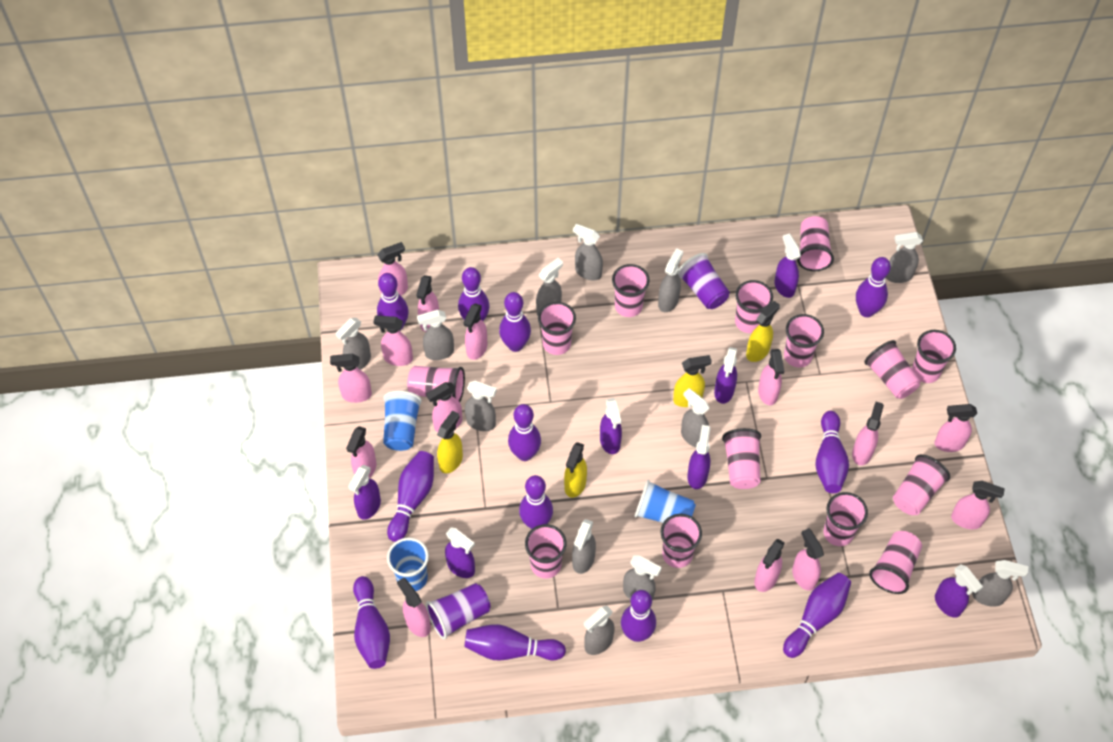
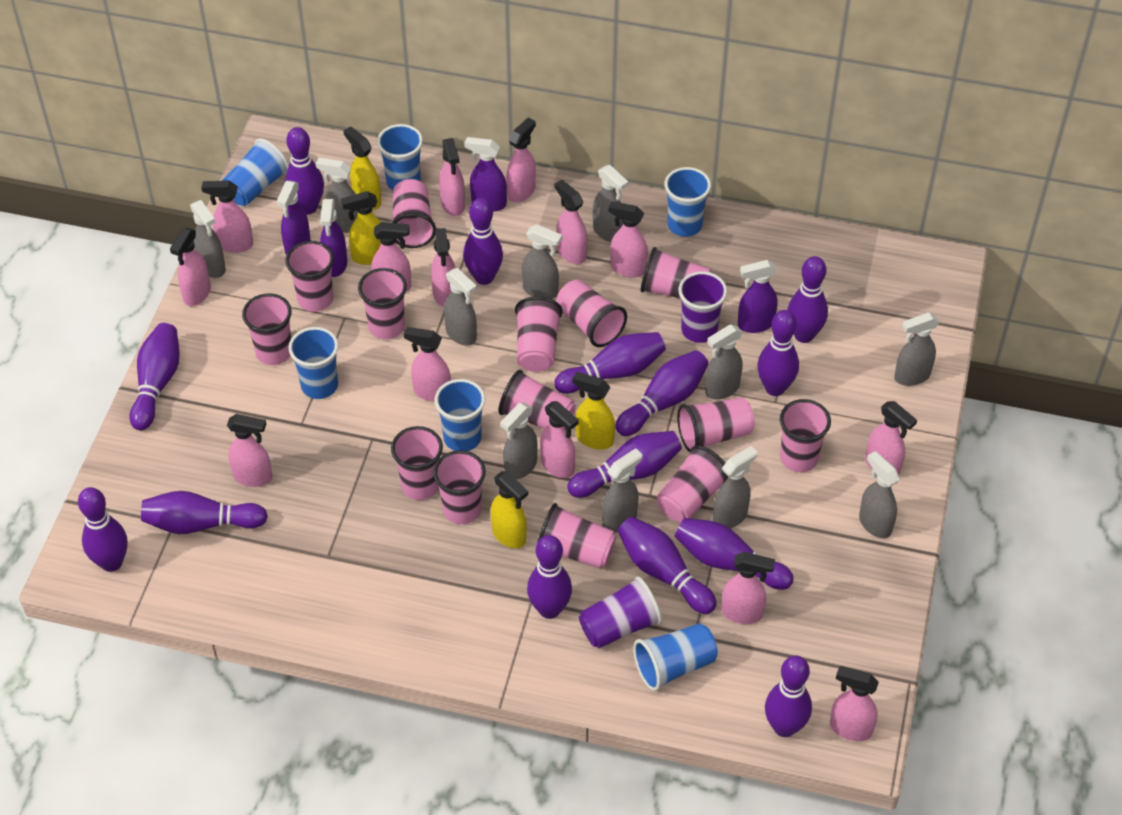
blue cup: 3 -> 6
grey spray bottle: 12 -> 11
purple bowling pin: 12 -> 14
purple spray bottle: 7 -> 4

